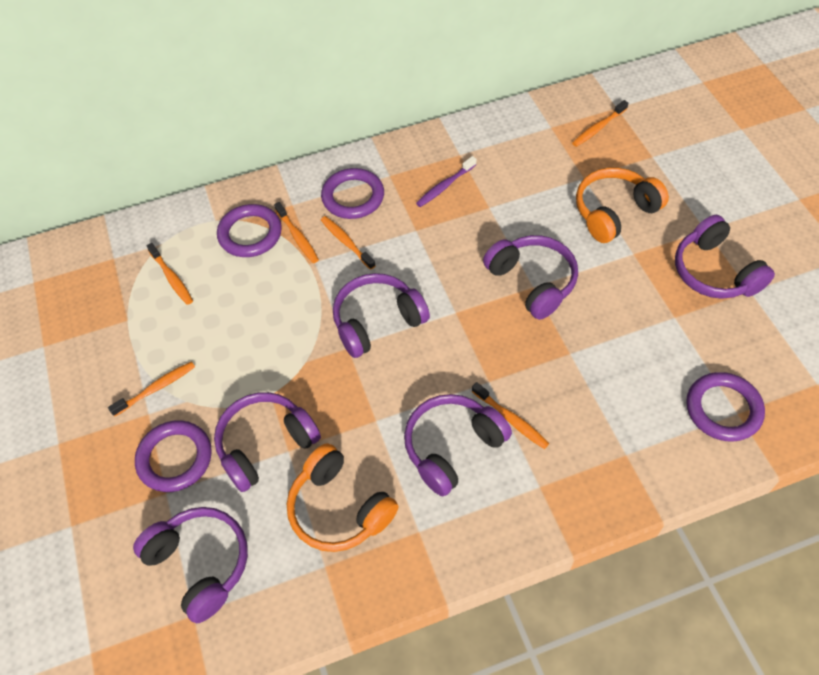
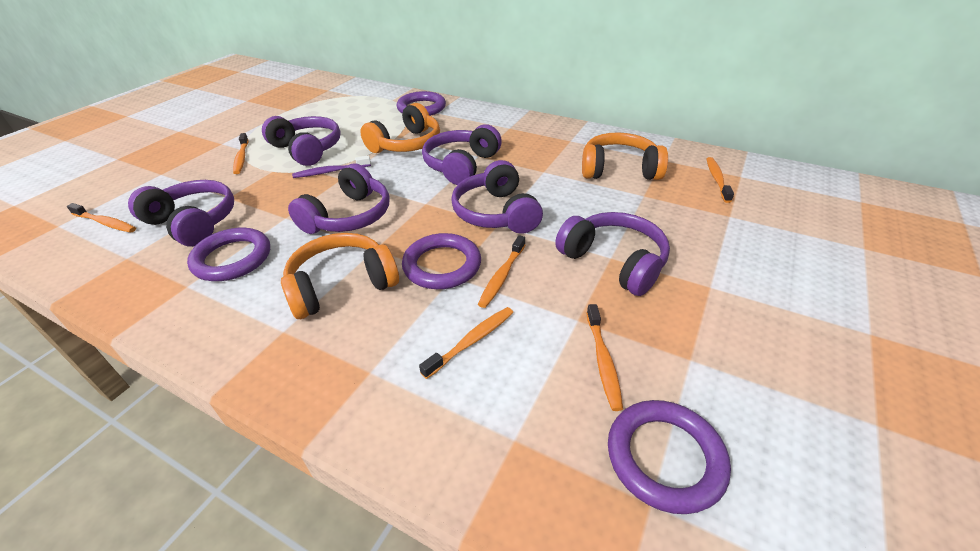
orange headphones: 2 -> 3

